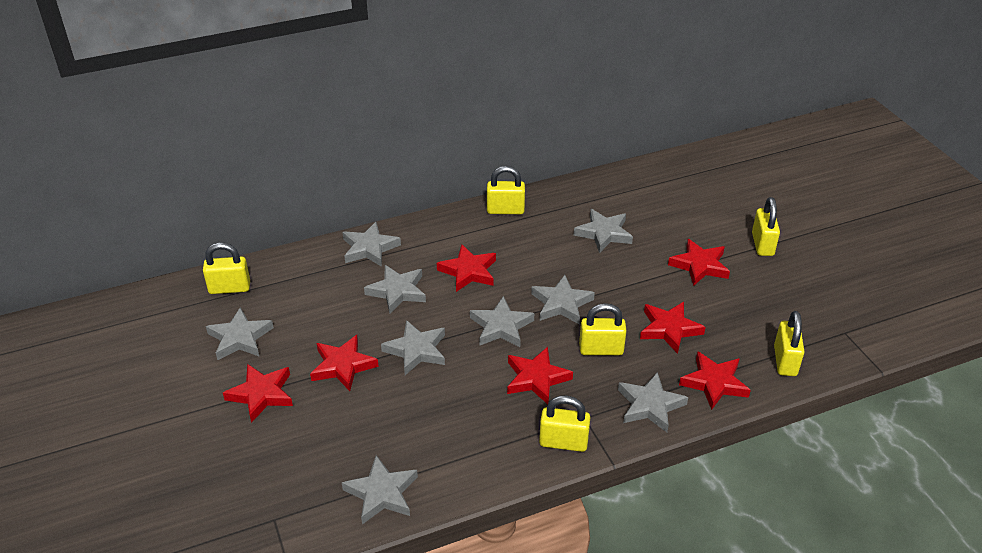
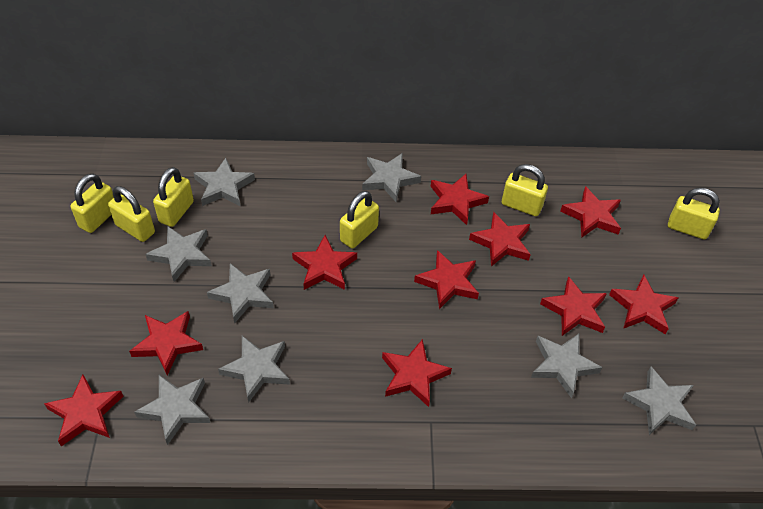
grey star: 9 -> 8
red star: 7 -> 10

